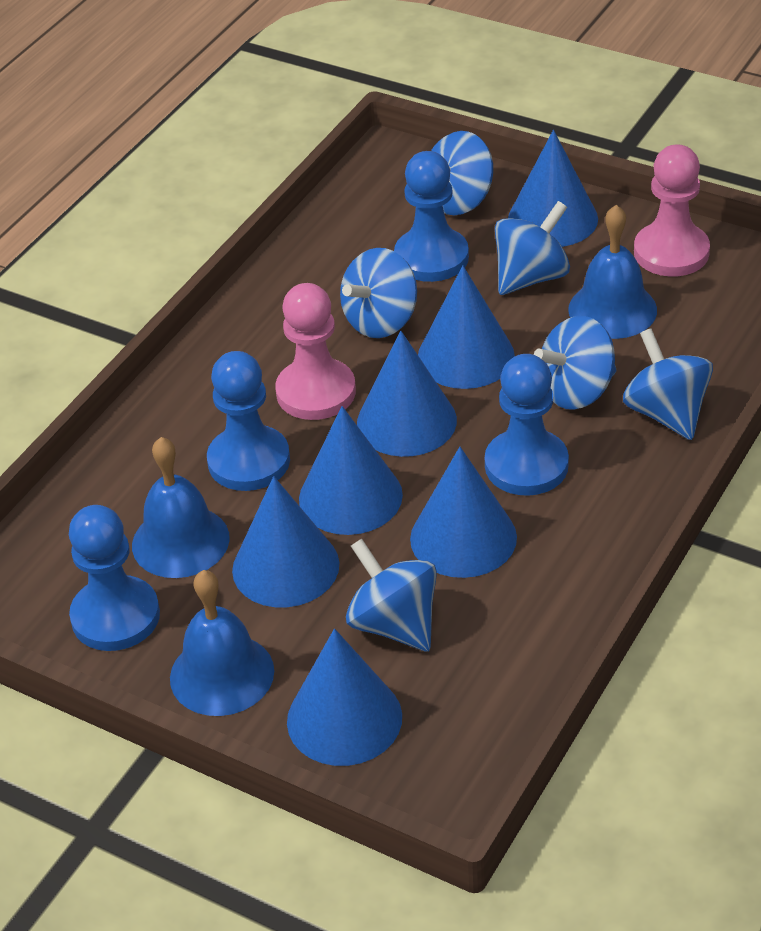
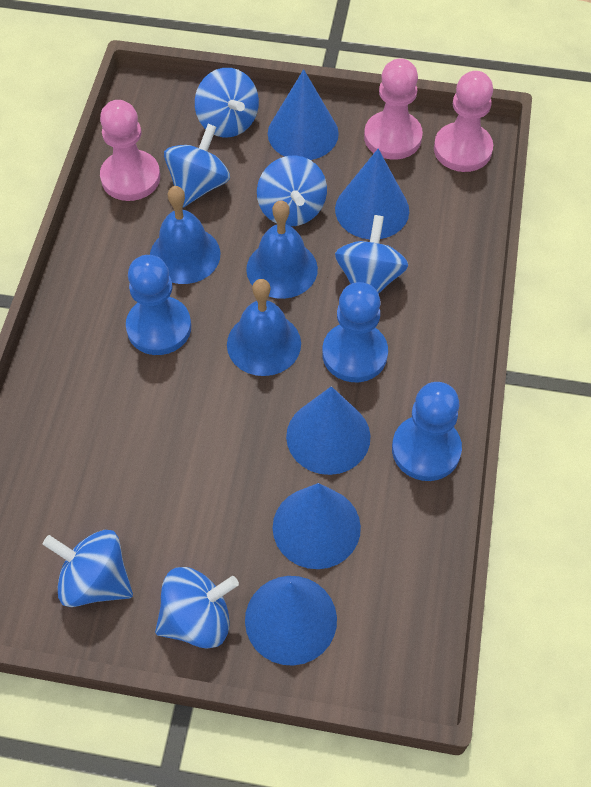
blue cone: 7 -> 5
blue pawn: 4 -> 3
pink pawn: 2 -> 3

